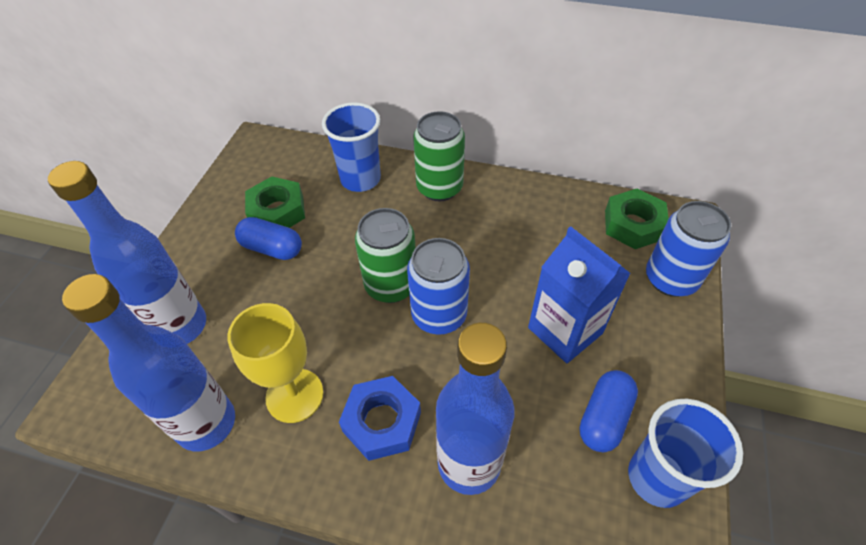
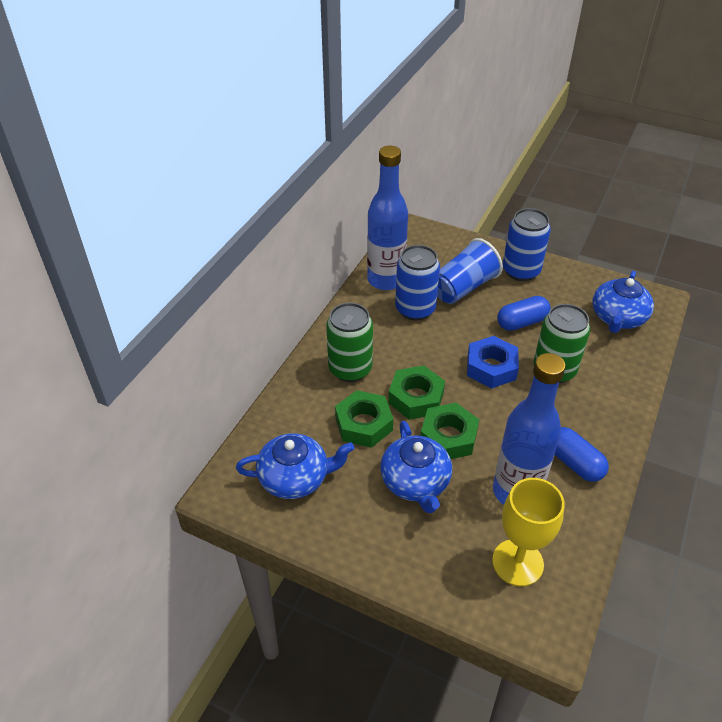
blue bottle: 3 -> 2
blue carton: 1 -> 0
blue cup: 2 -> 1
blue teapot: 0 -> 3
green nut: 2 -> 3

